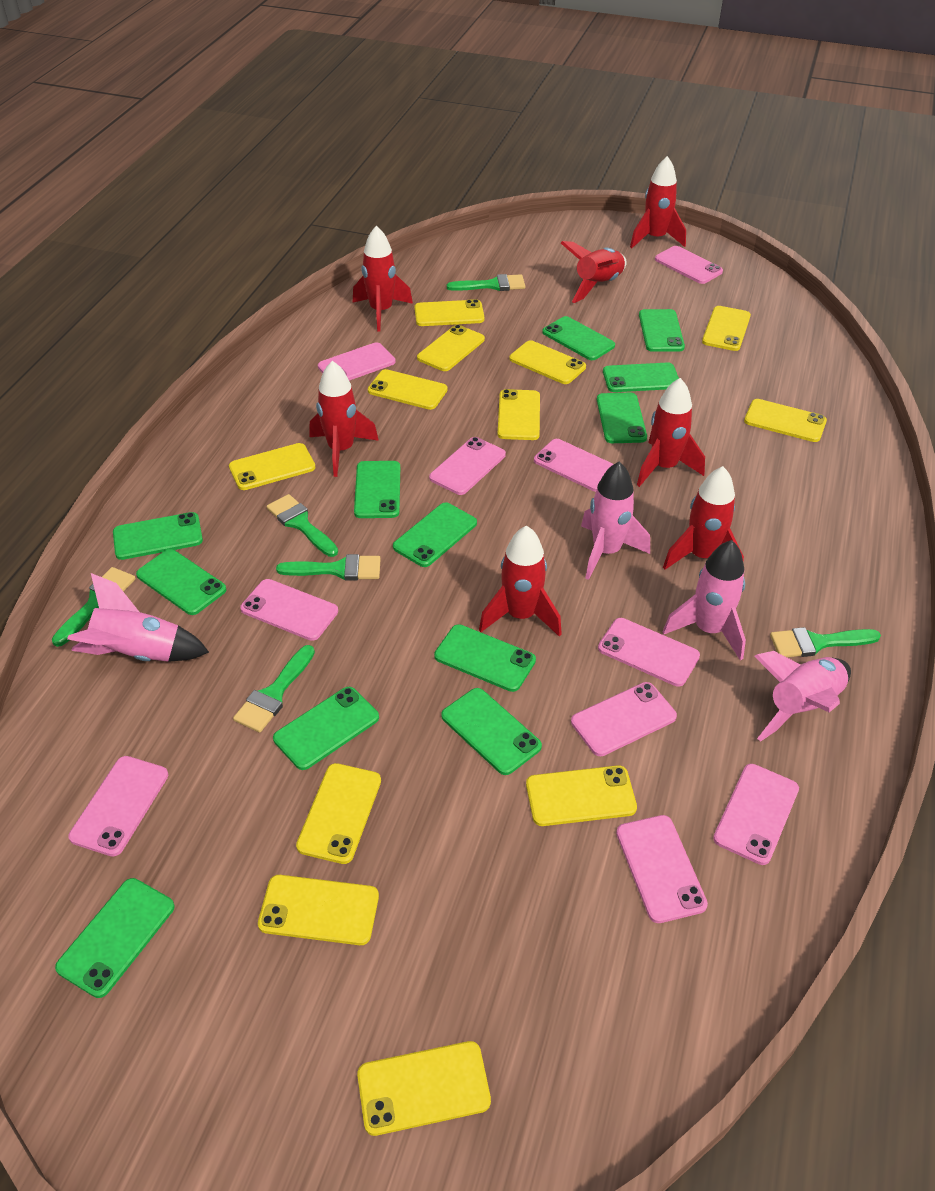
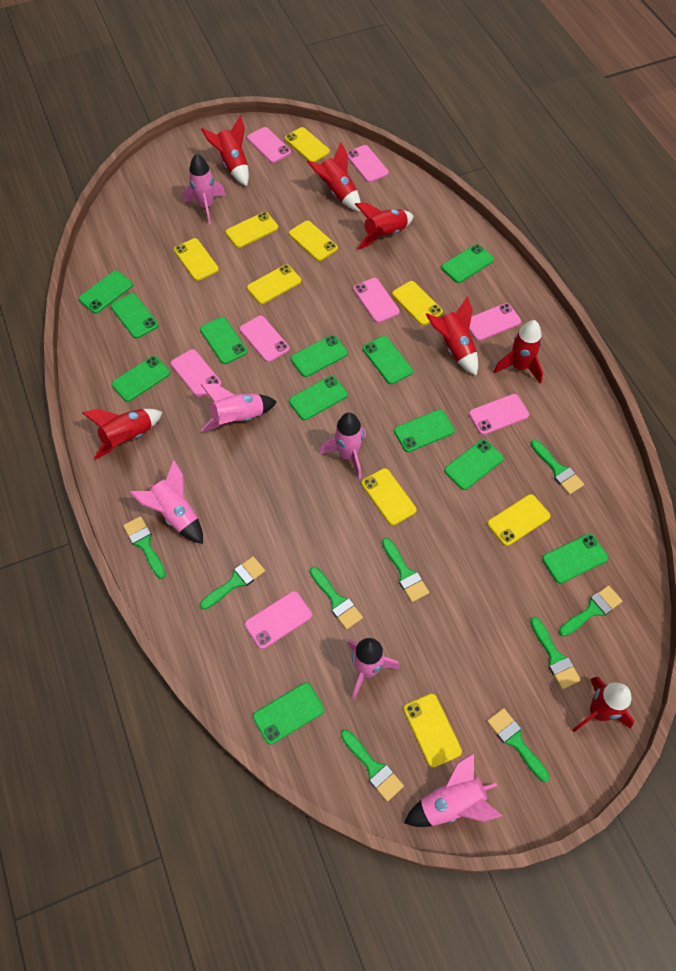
green brush: 6 -> 9
pink phone: 10 -> 8
pink rocket: 4 -> 6
yellow phone: 12 -> 9

